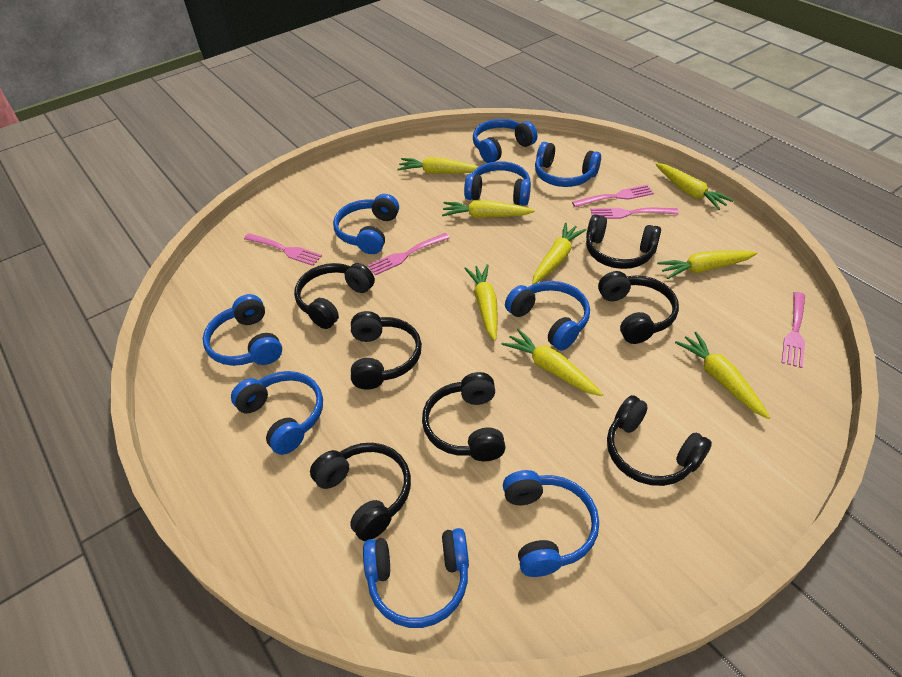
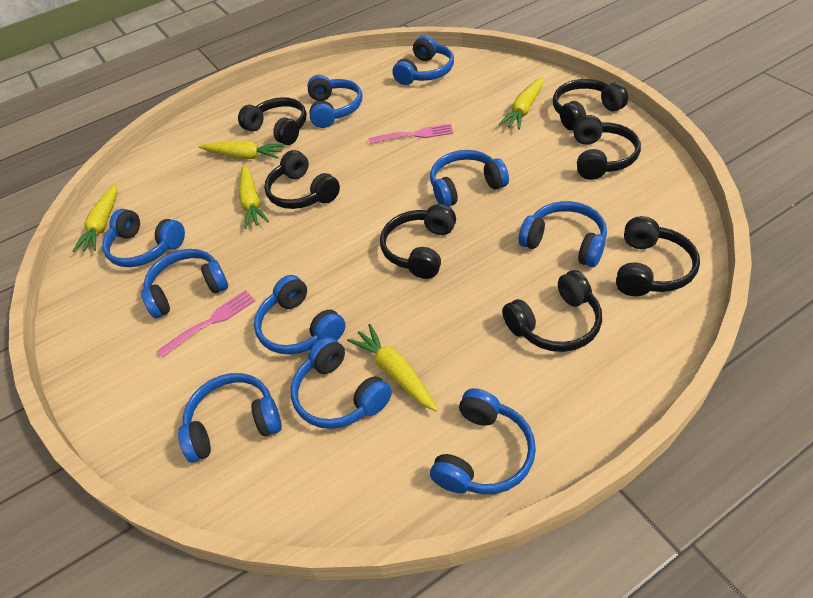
blue headphones: 9 -> 10
pink fork: 5 -> 2
yellow carrot: 8 -> 5

